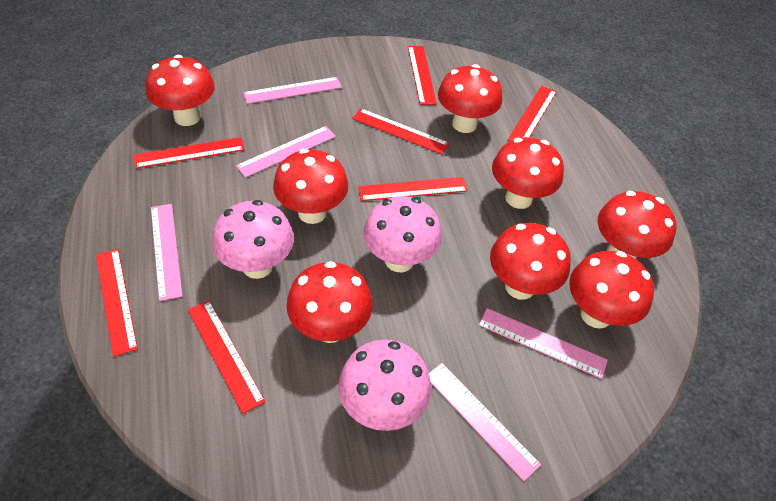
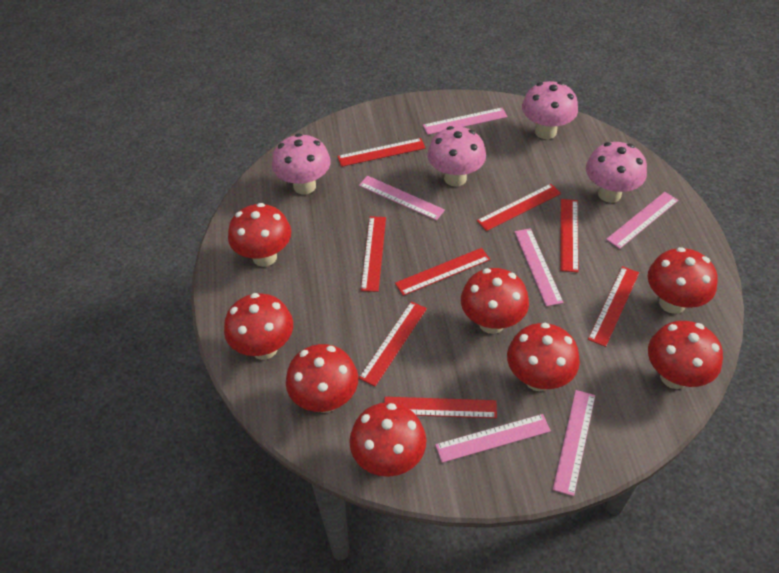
pink mushroom: 3 -> 4
pink ruler: 5 -> 6
red ruler: 7 -> 8

